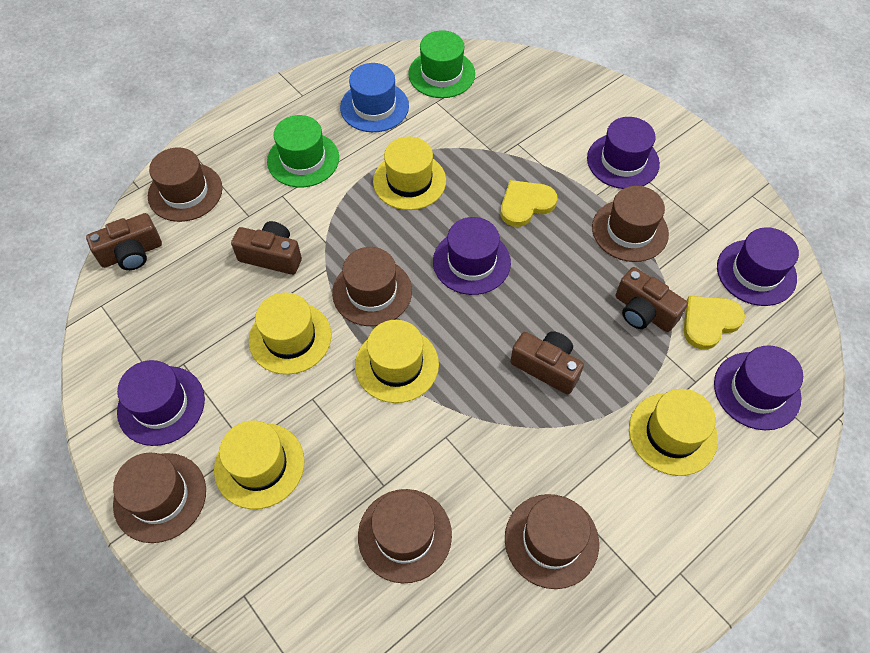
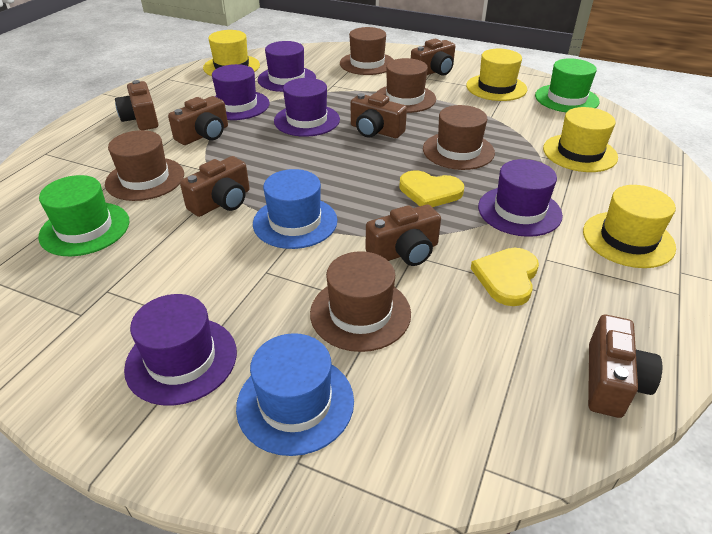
blue hat: 1 -> 2
brown camera: 4 -> 7
brown hat: 6 -> 5
yellow hat: 5 -> 4

